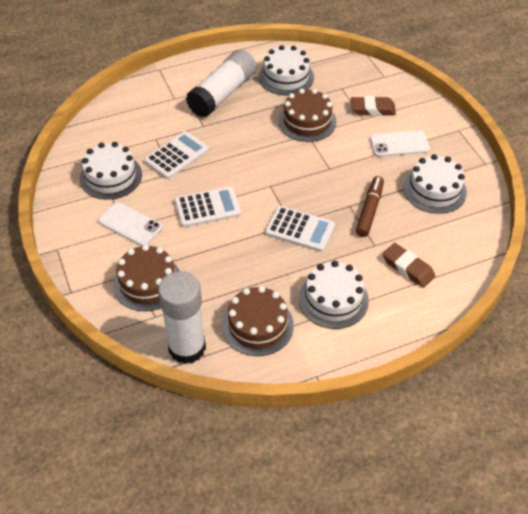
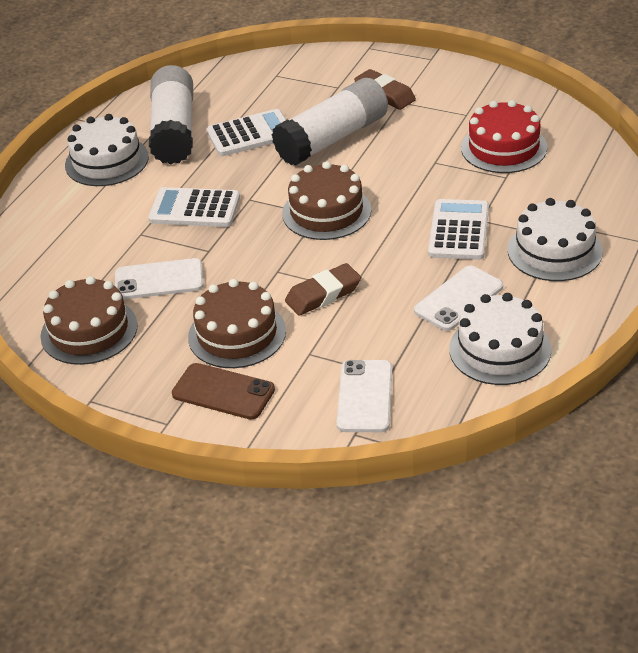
brown marker: 1 -> 0
brown phone: 0 -> 1
red cake: 0 -> 1
white cake: 4 -> 3
white phone: 2 -> 3

